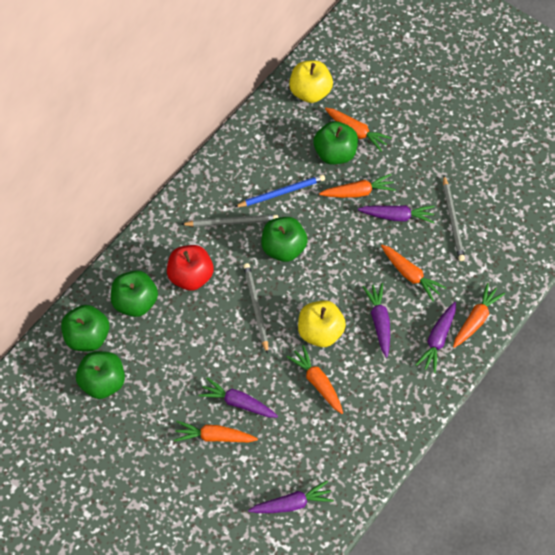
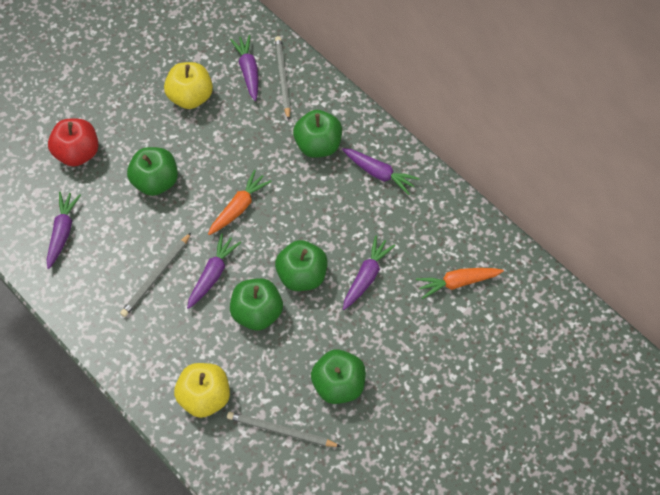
blue pencil: 1 -> 0
orange carrot: 6 -> 2

